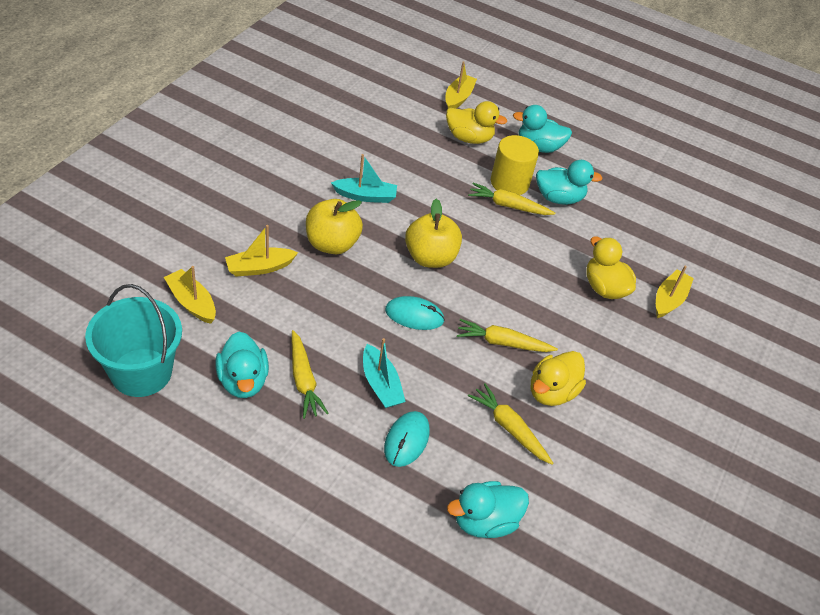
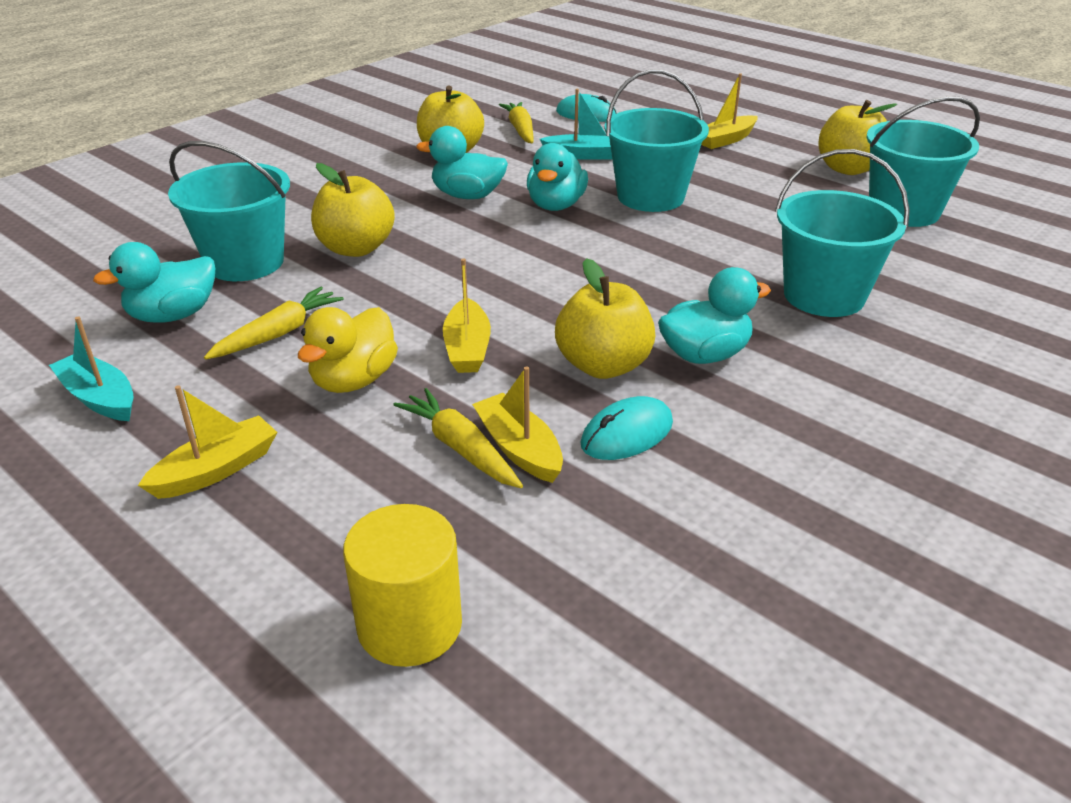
turquoise bucket: 1 -> 4
yellow apple: 2 -> 4
yellow carrot: 4 -> 3
yellow duck: 3 -> 1

